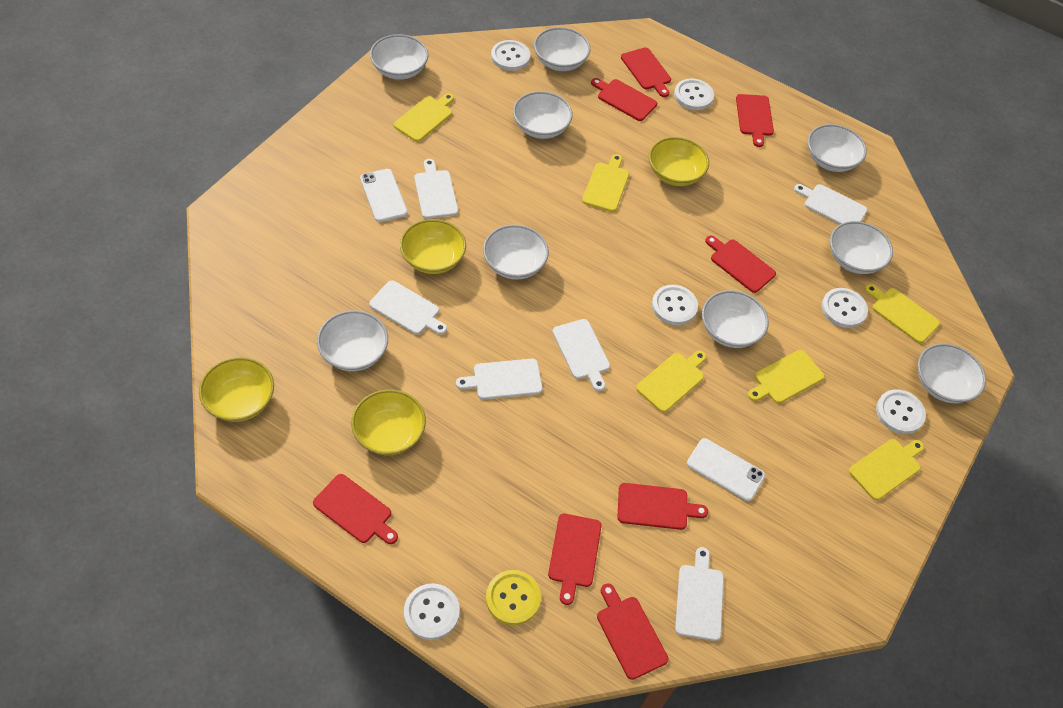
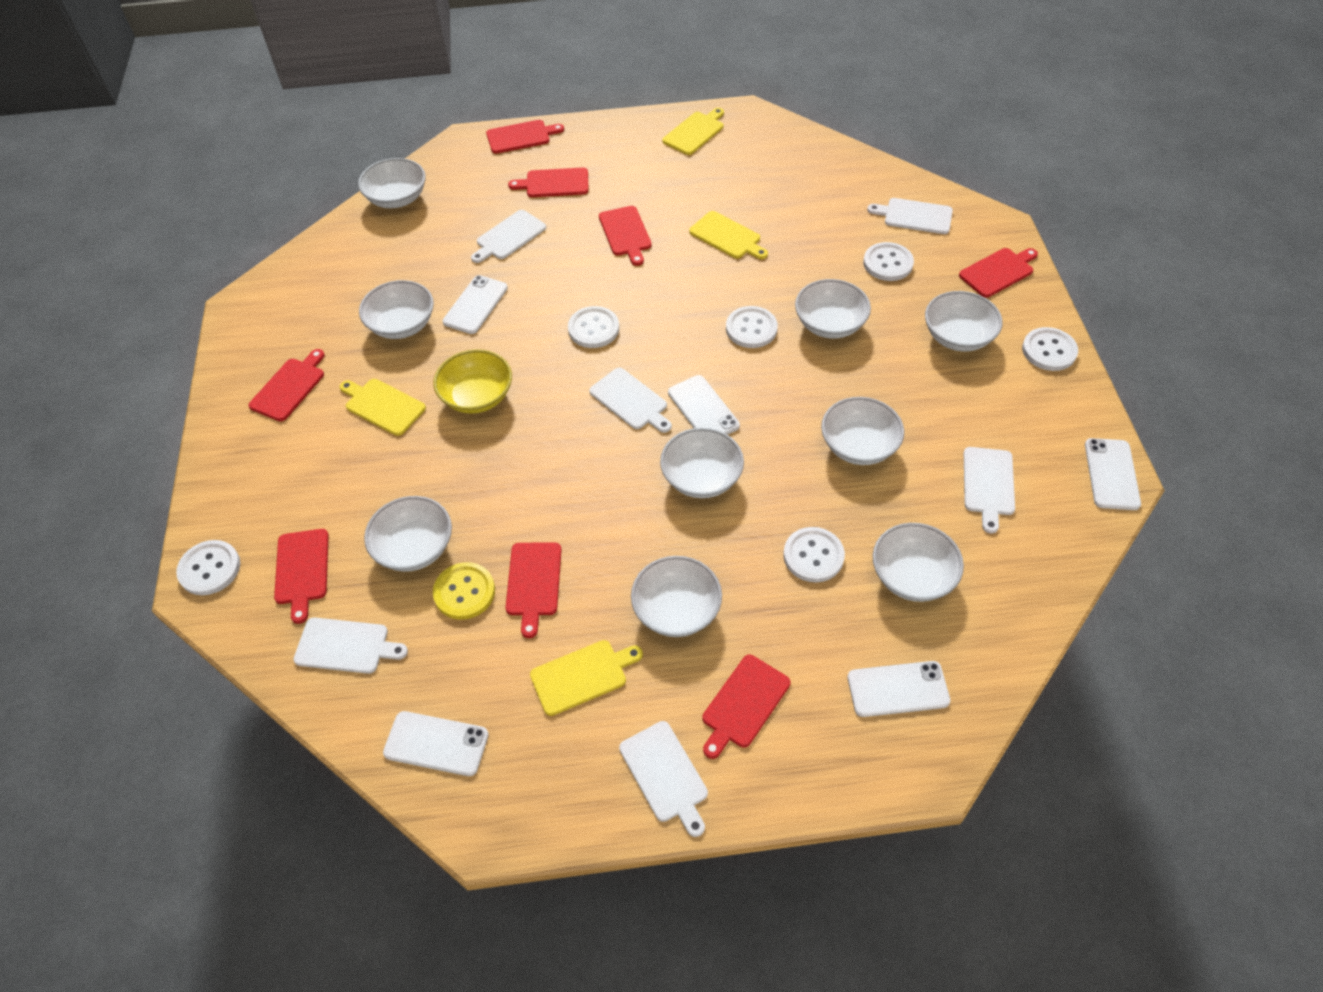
white phone: 2 -> 5
yellow bowl: 4 -> 1
yellow cutting board: 6 -> 4

